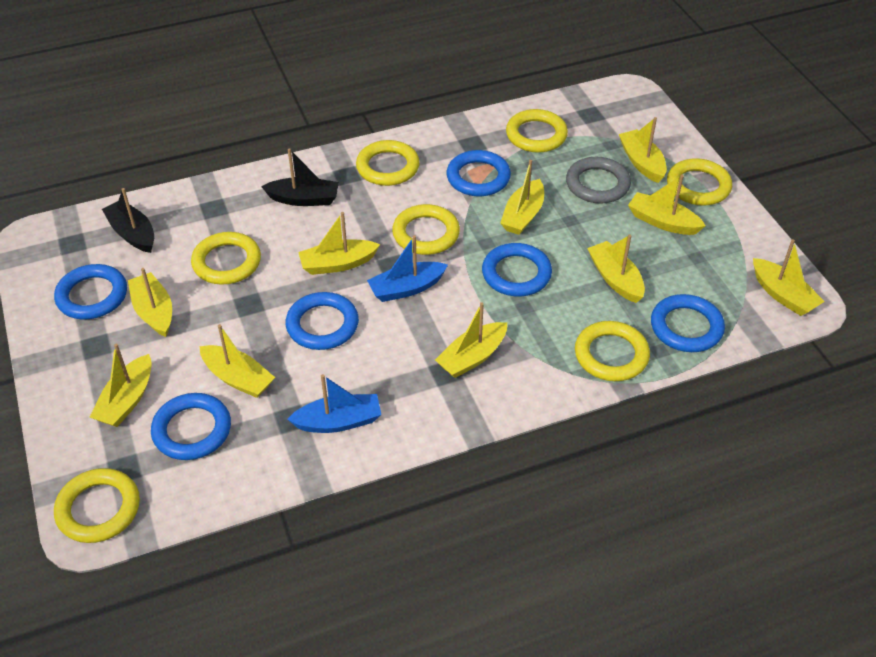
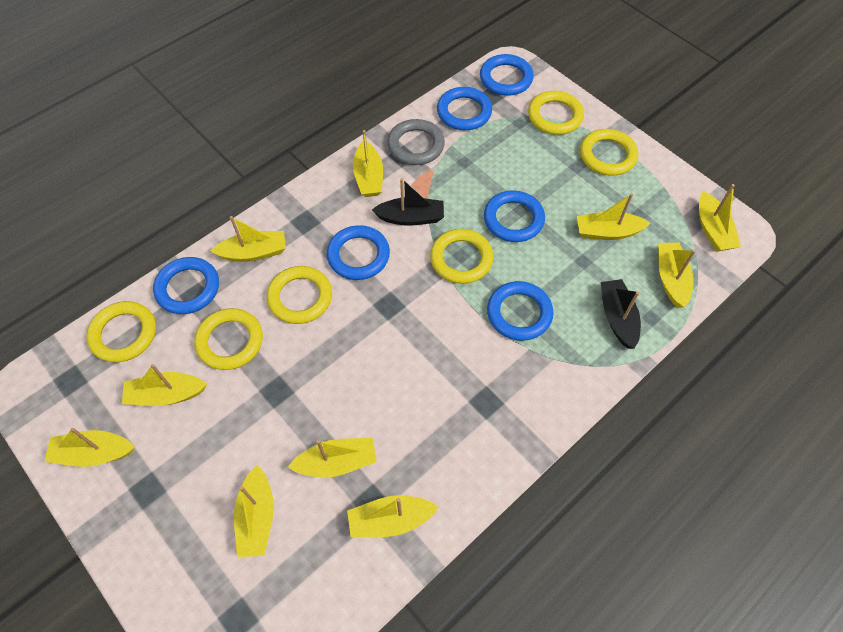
blue boat: 2 -> 0
yellow ring: 7 -> 6

